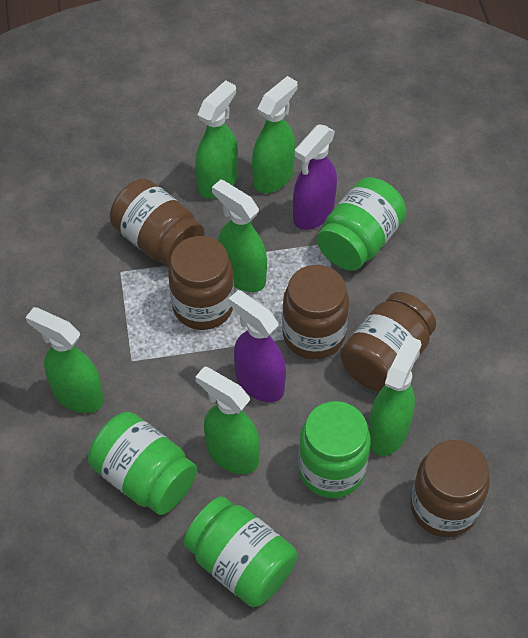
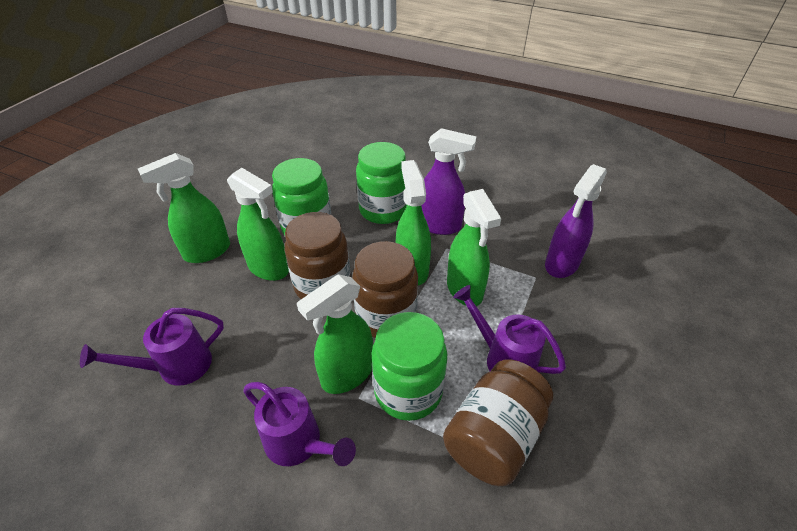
brown jar: 5 -> 3
green jar: 4 -> 3
green spray bottle: 6 -> 5
purple watering can: 0 -> 3

